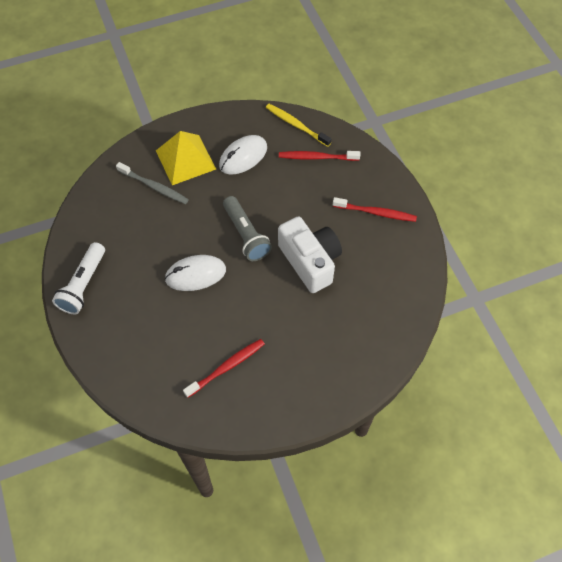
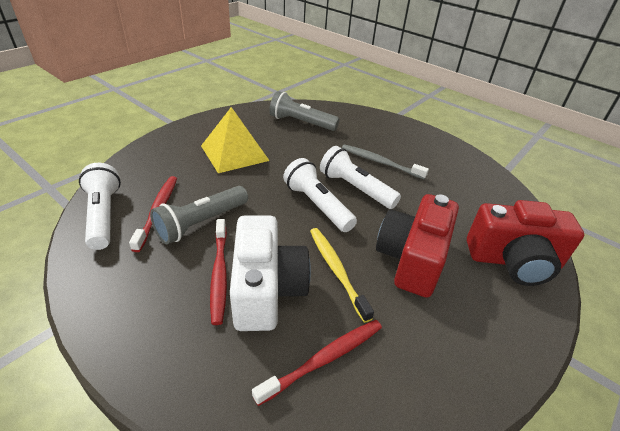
grey flashlight: 1 -> 2
red camera: 0 -> 2
white flashlight: 1 -> 3
white mouse: 2 -> 0

